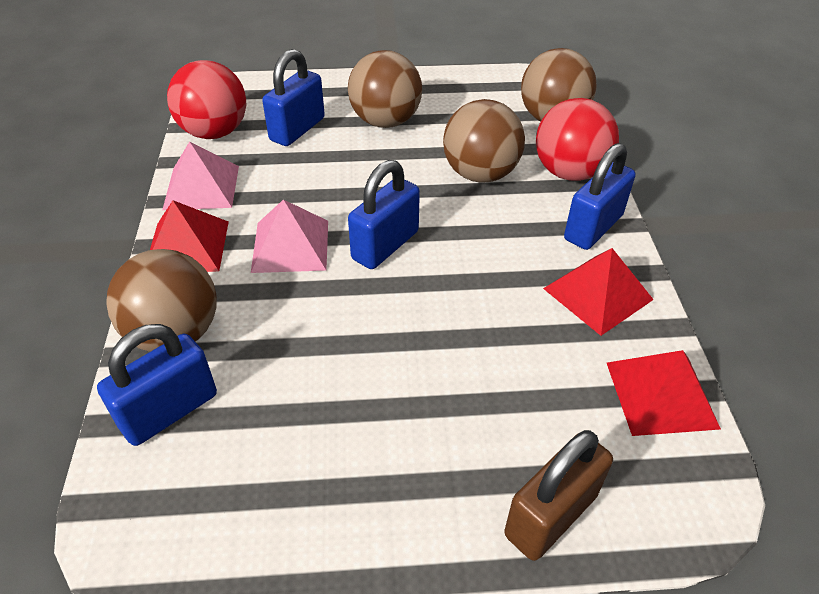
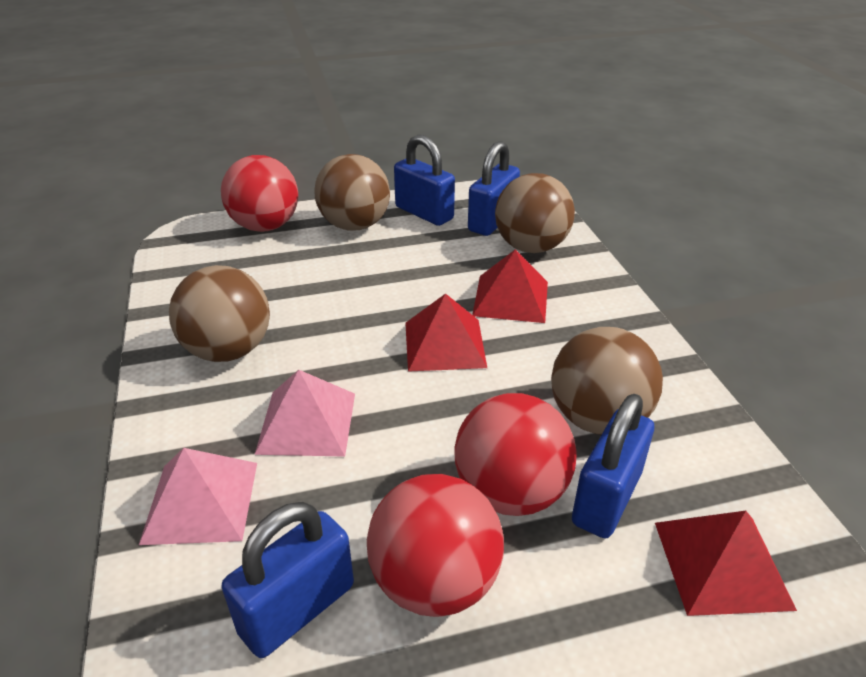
brown padlock: 1 -> 0
red ball: 2 -> 3

